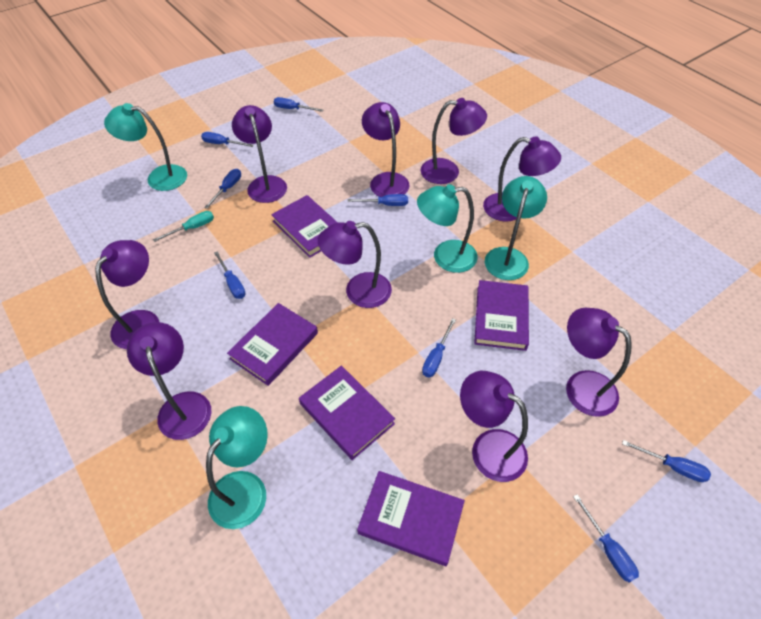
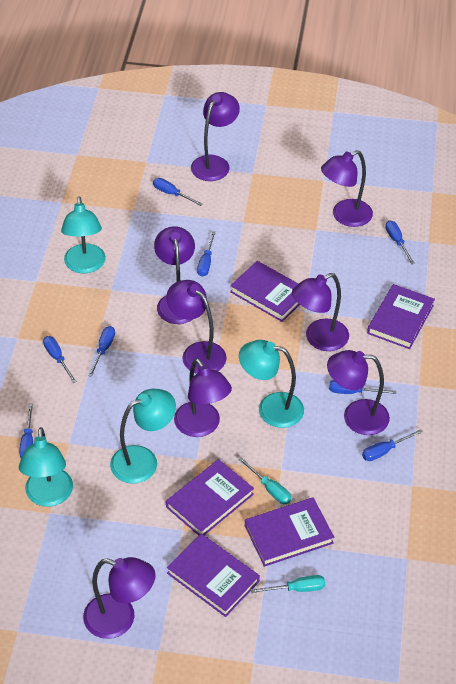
purple lamp: 9 -> 8
turquoise screwdriver: 1 -> 2

